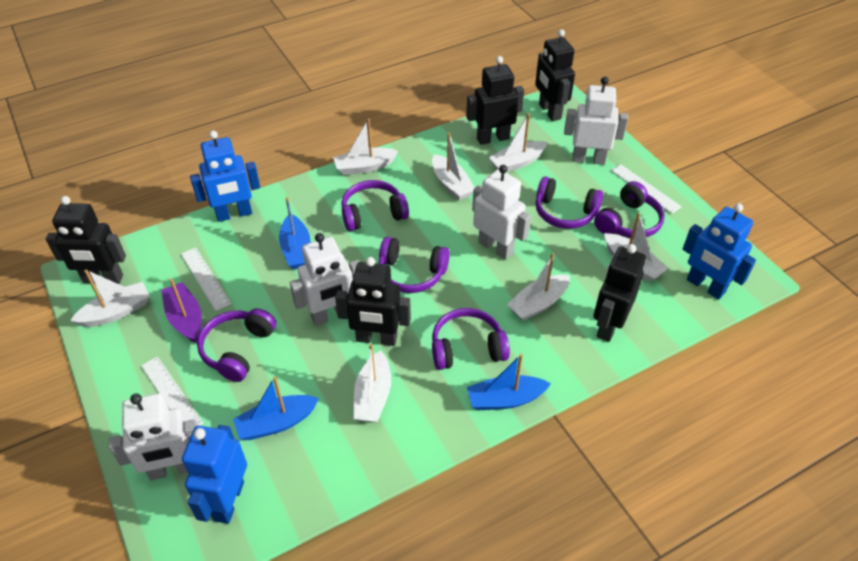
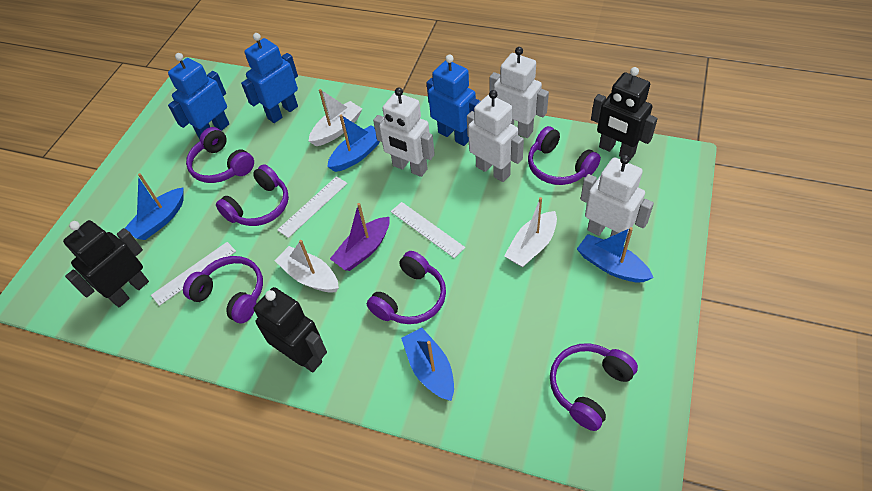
black robot: 5 -> 3
blue boat: 3 -> 4
white boat: 7 -> 3

